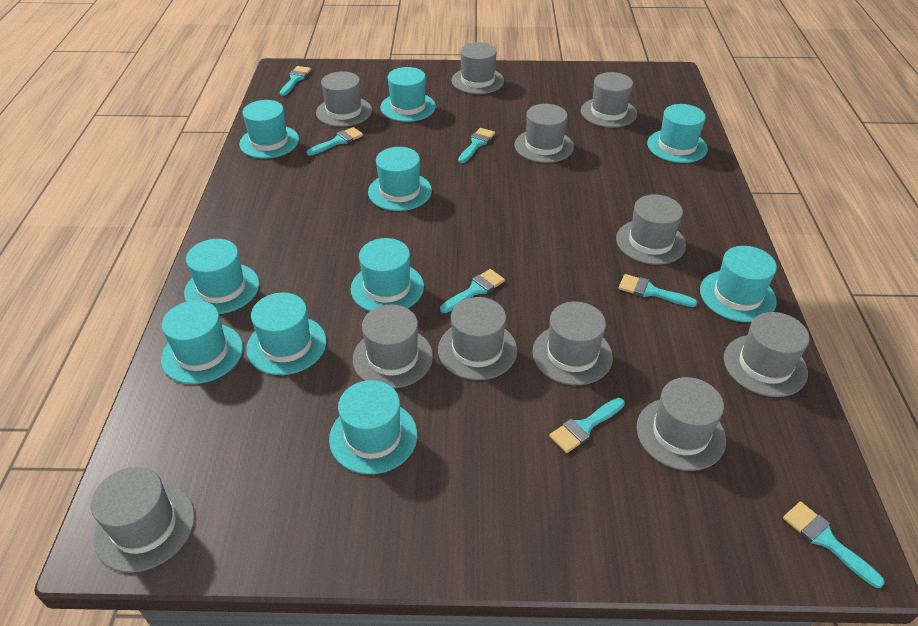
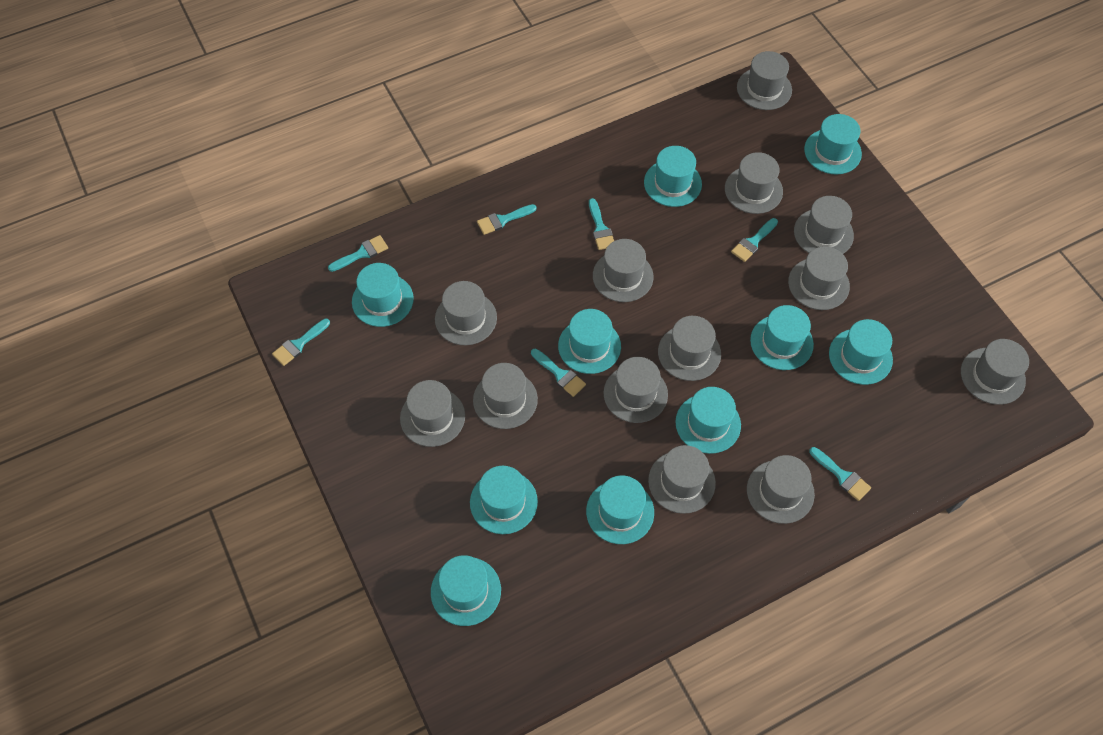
grey hat: 11 -> 13

